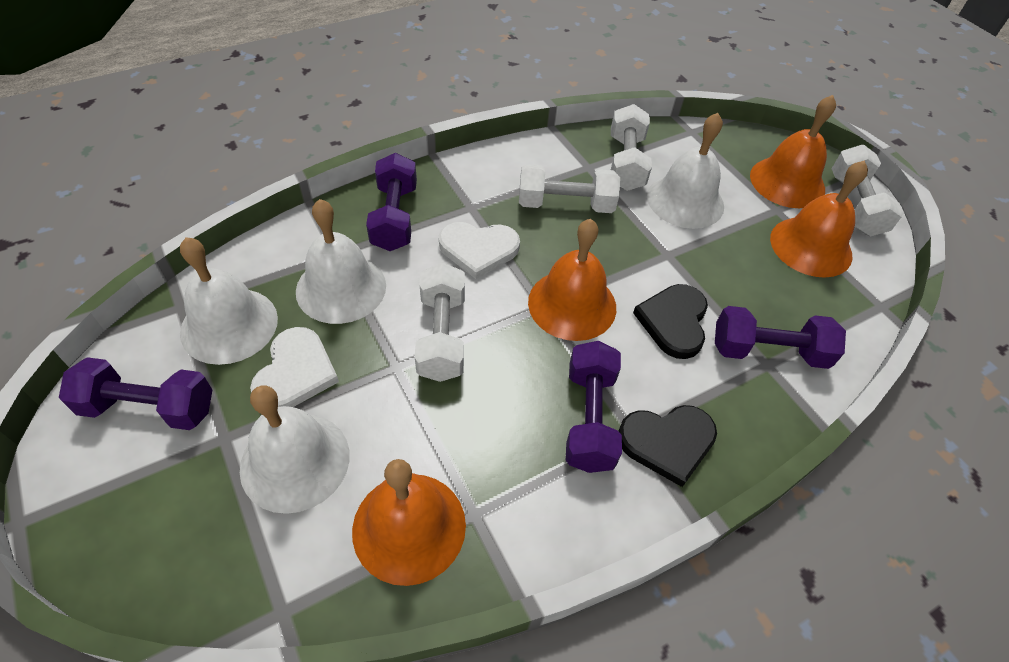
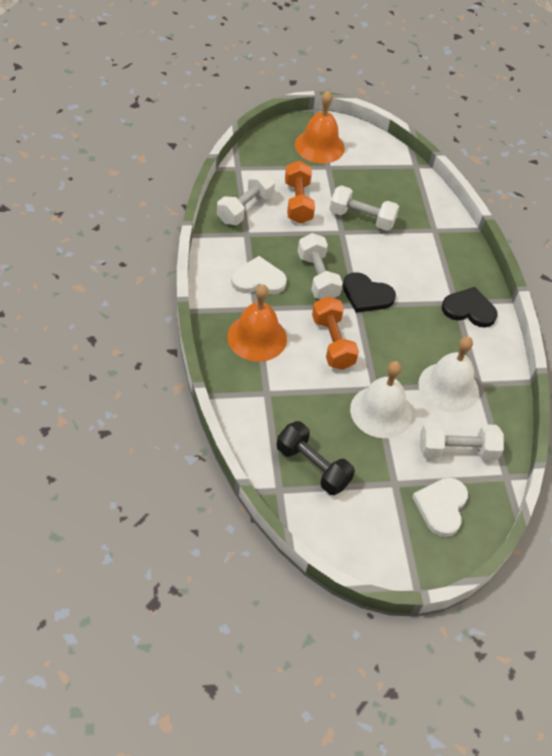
black dumbbell: 0 -> 1
orange bell: 4 -> 2
orange dumbbell: 0 -> 2
purple dumbbell: 4 -> 0
white bell: 4 -> 2

